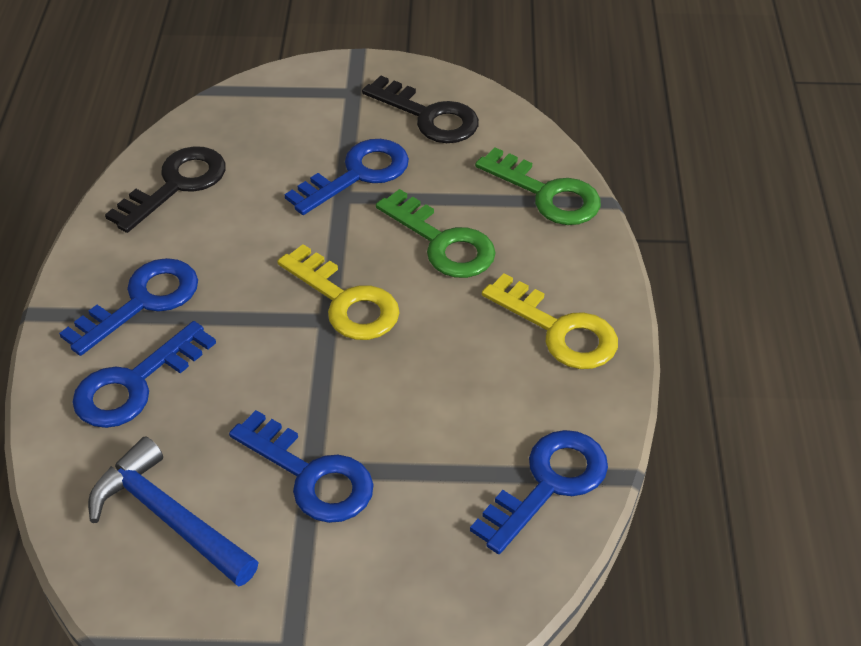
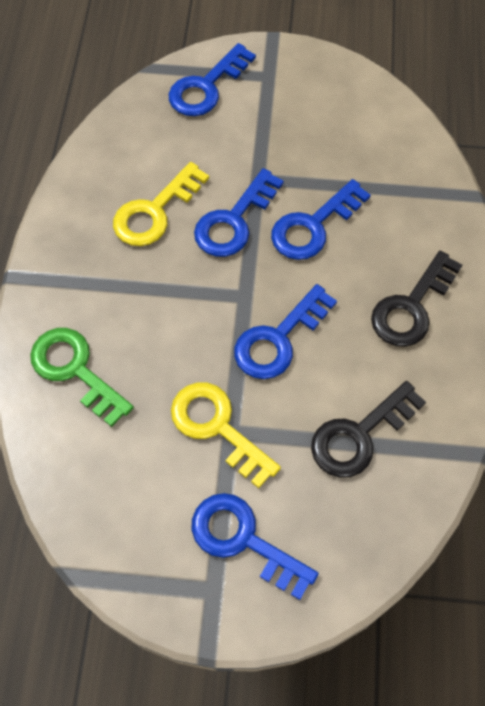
blue hammer: 1 -> 0
green key: 2 -> 1

